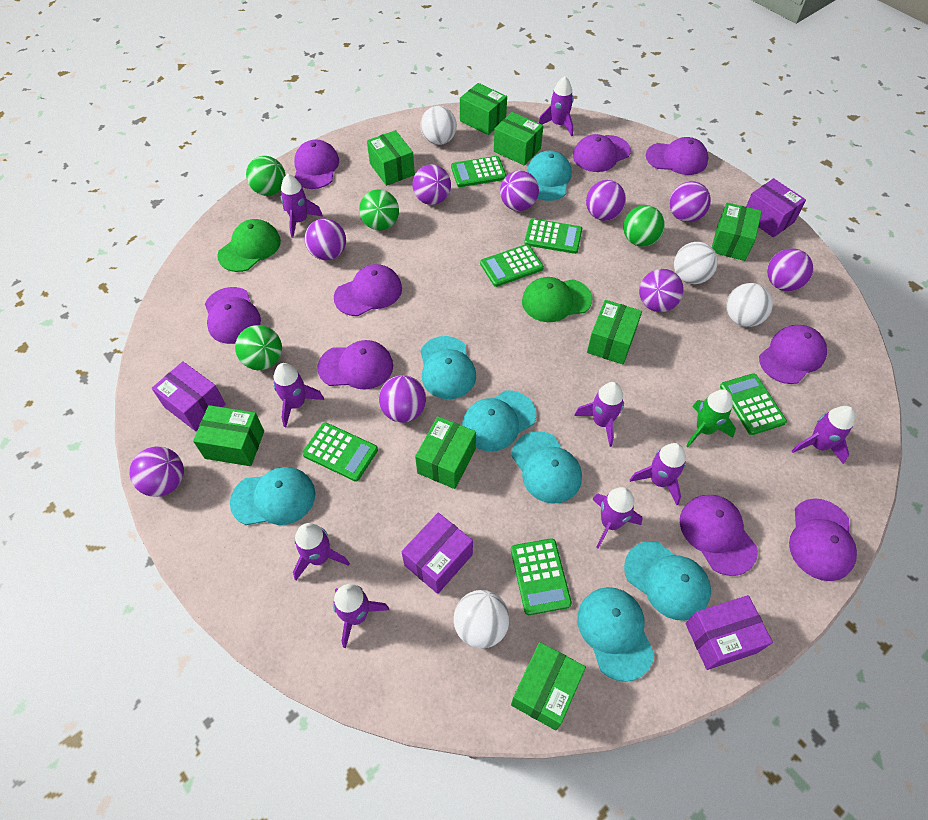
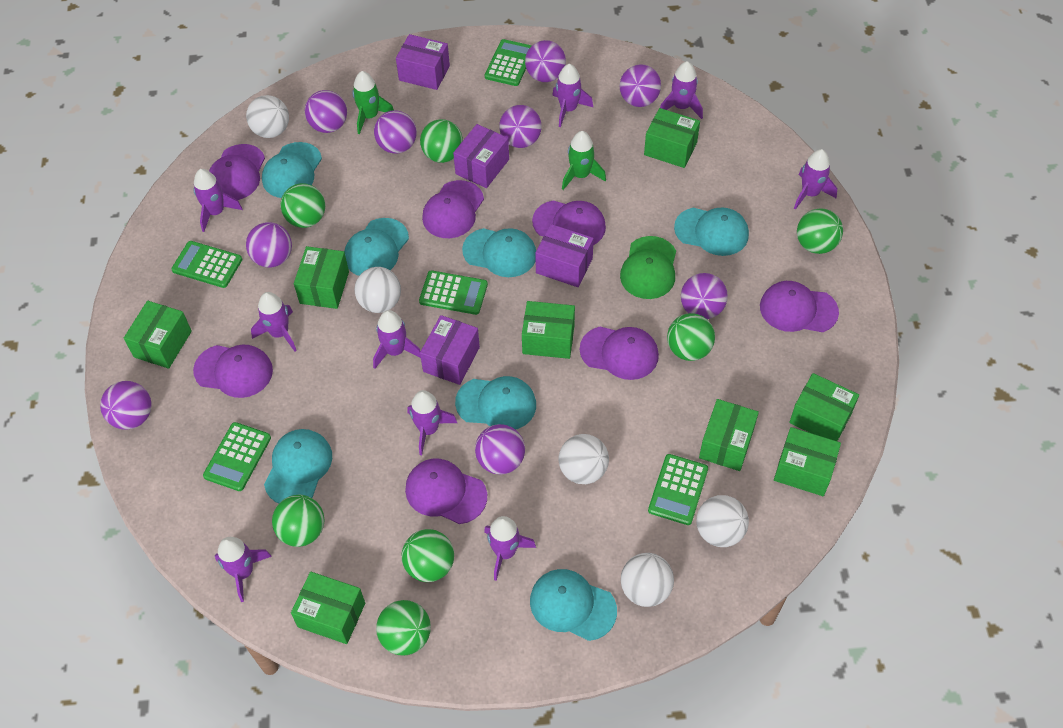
green ball: 4 -> 7
green calculator: 6 -> 5
green cap: 2 -> 1
green rocket: 1 -> 2
purple cap: 9 -> 7
white ball: 4 -> 5

